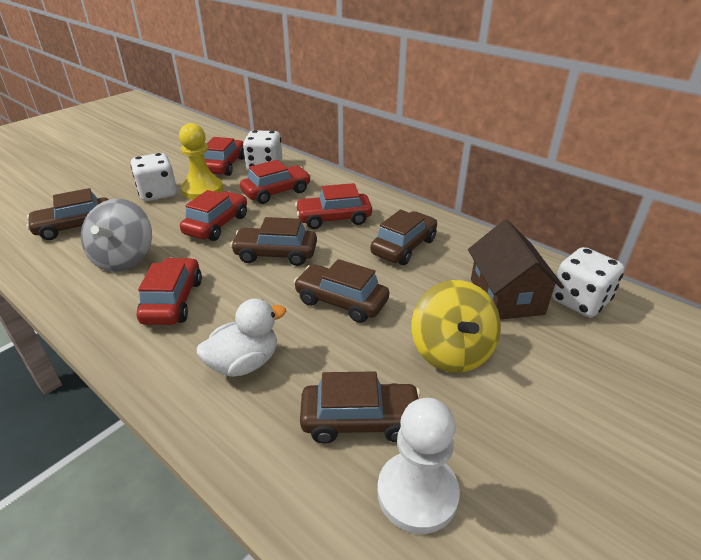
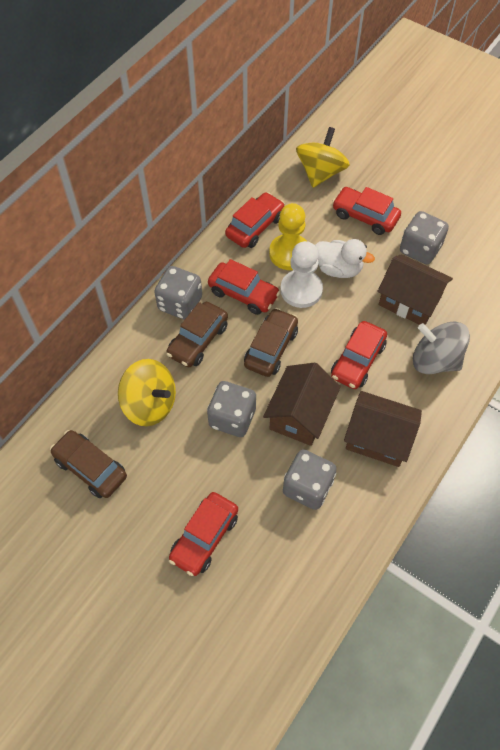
brown car: 5 -> 3
brown house: 1 -> 3
grey dice: 0 -> 4
white dice: 3 -> 0
yellow spinning top: 1 -> 2

